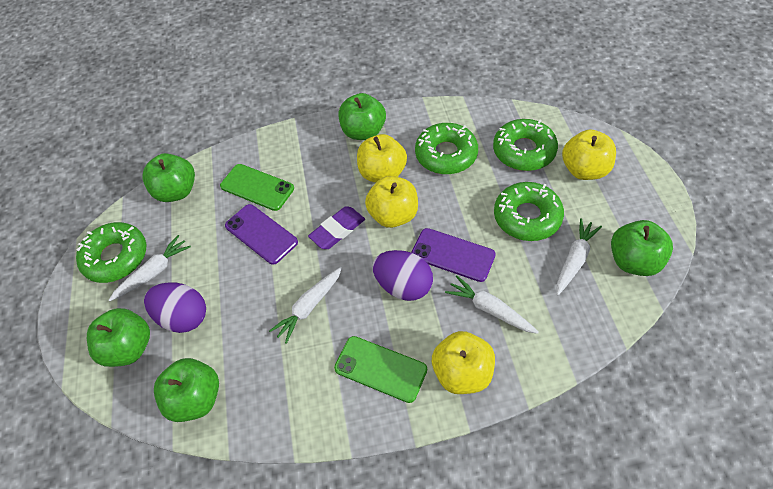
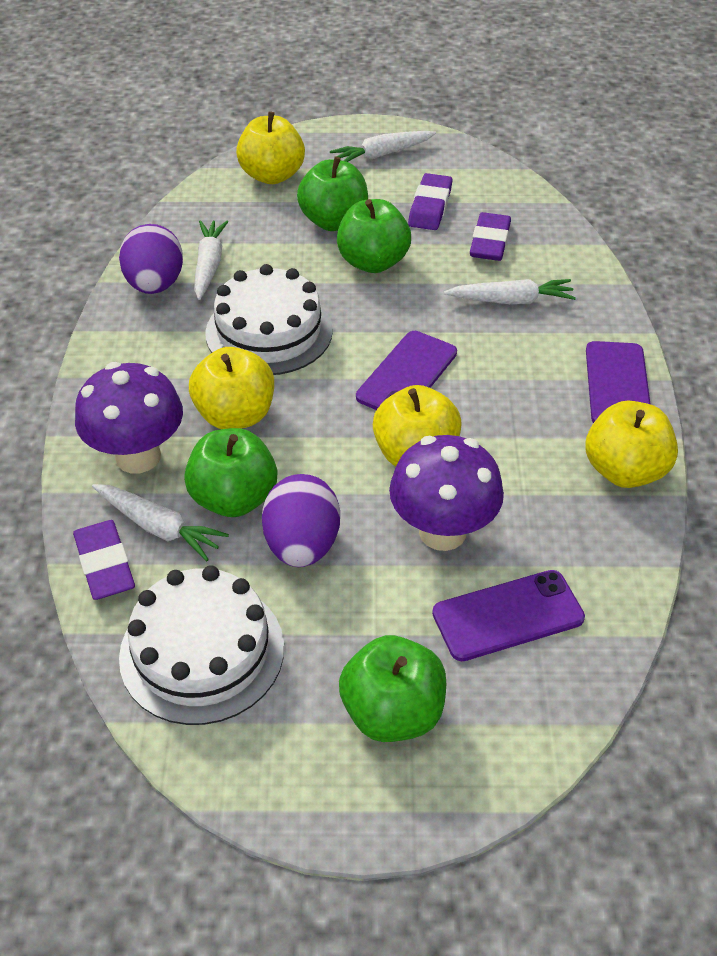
green apple: 5 -> 4
green donut: 4 -> 0
green phone: 2 -> 0
purple eraser: 1 -> 3
purple mushroom: 0 -> 2
purple phone: 2 -> 3
white cake: 0 -> 2

